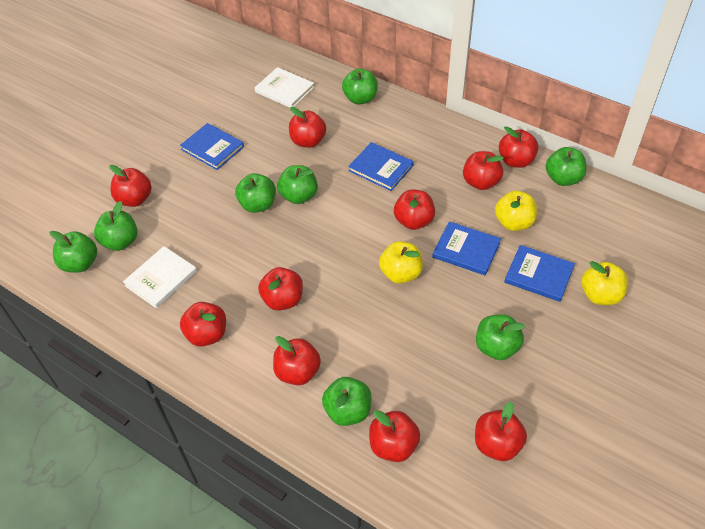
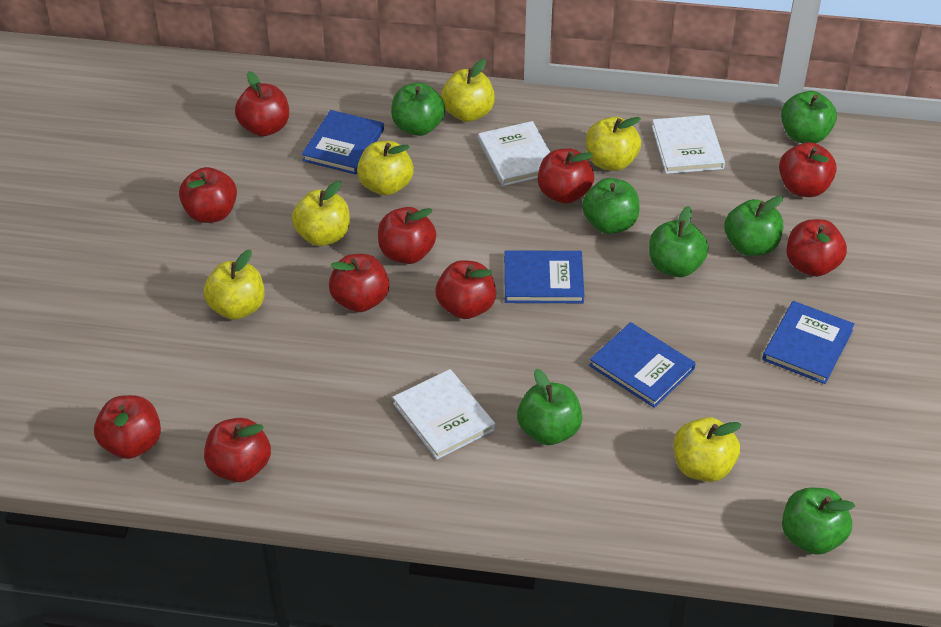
green apple: 8 -> 7
white book: 2 -> 3
yellow apple: 3 -> 6

